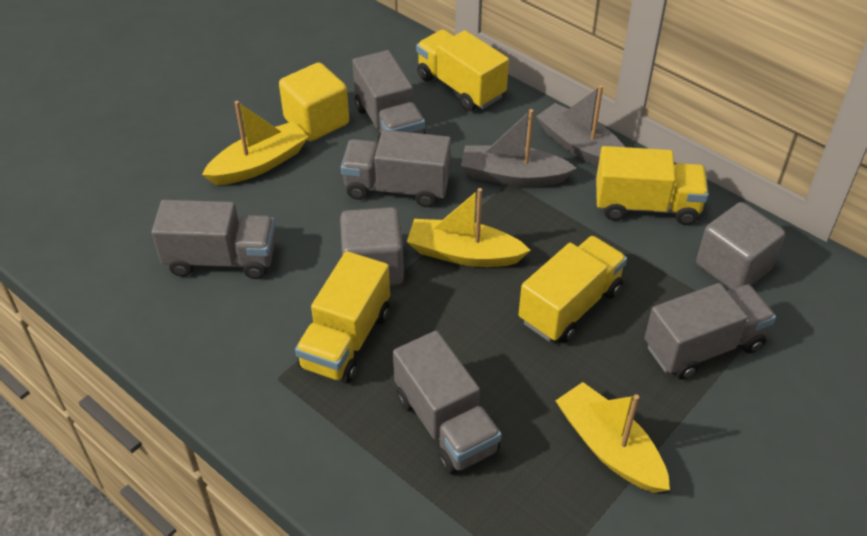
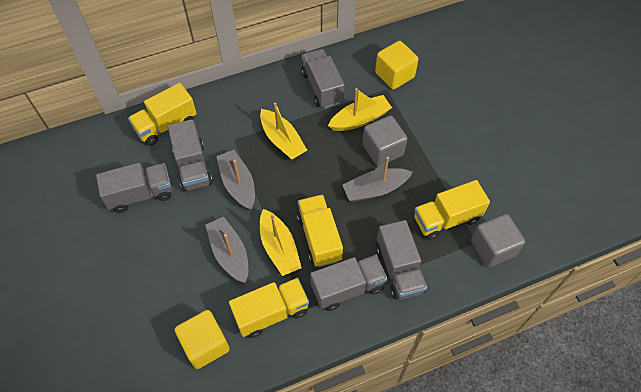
grey boat: 2 -> 3
yellow cube: 1 -> 2

